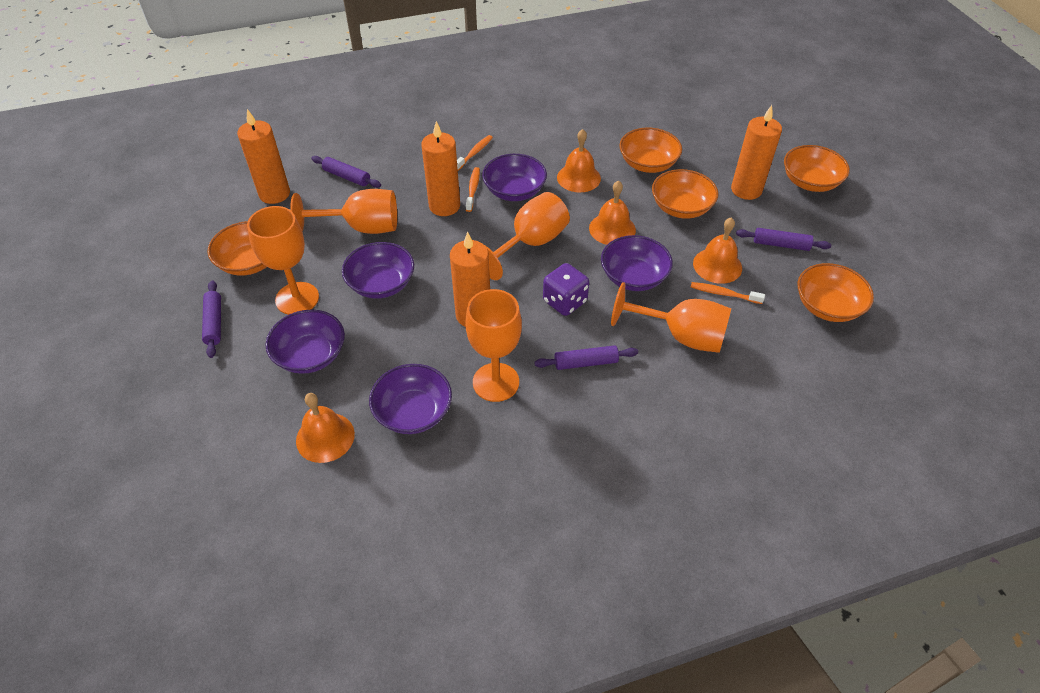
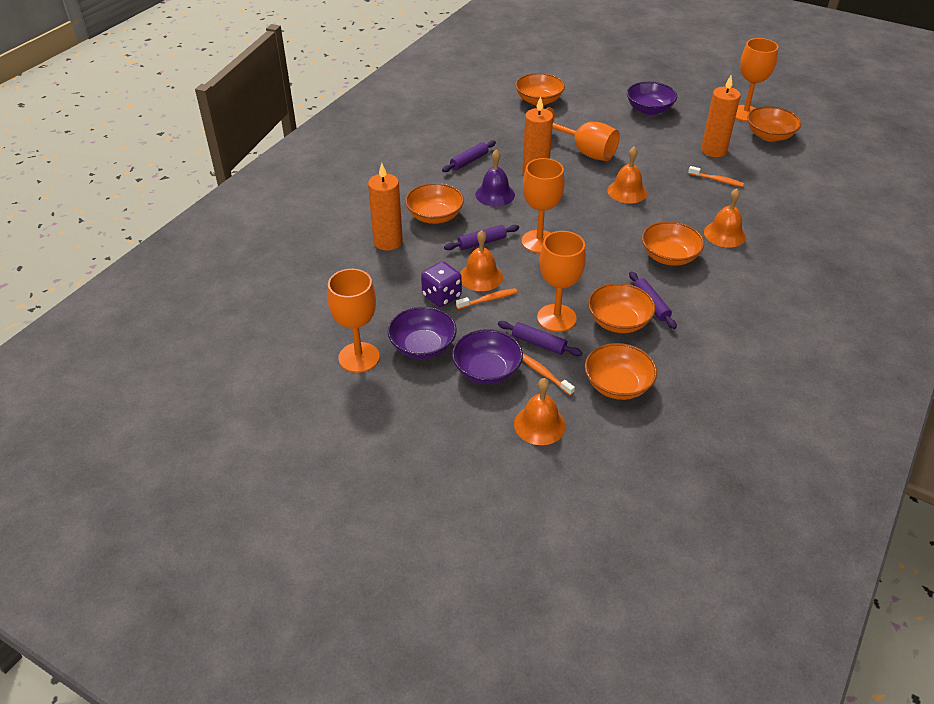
orange bowl: 5 -> 6
orange candle: 4 -> 3
purple bell: 0 -> 1
purple bowl: 5 -> 3

